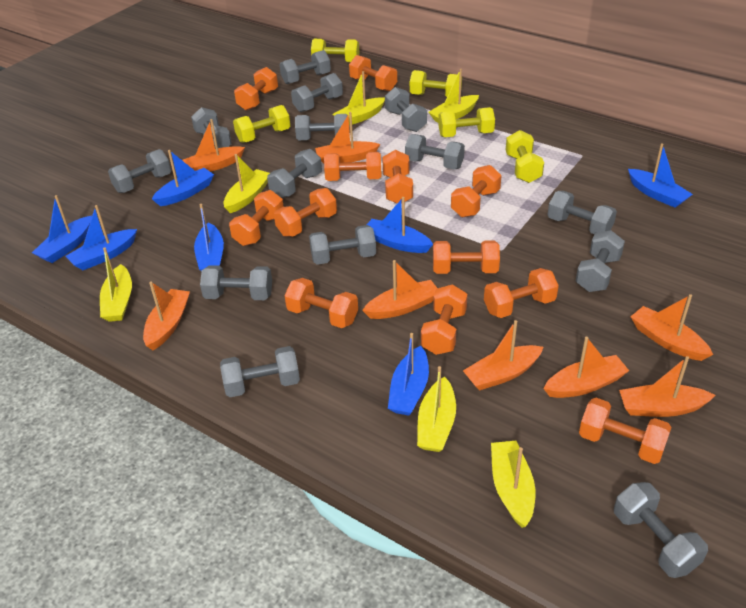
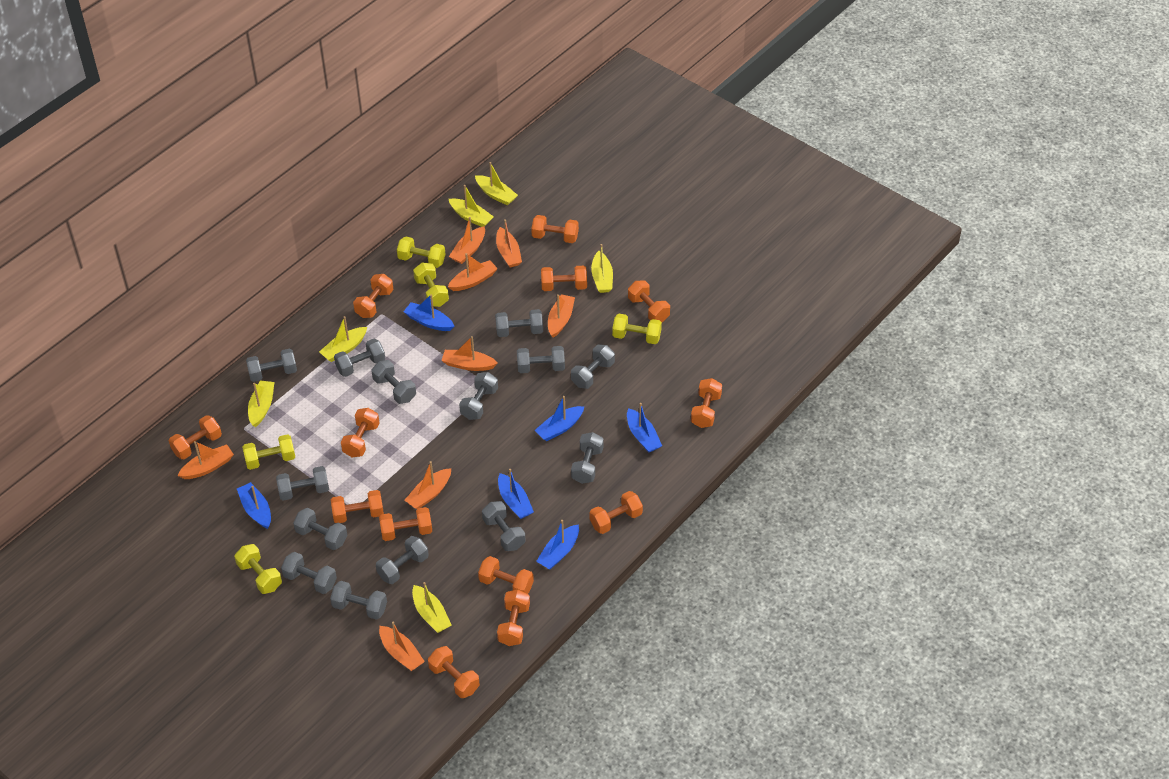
blue boat: 7 -> 6
orange dumbbell: 12 -> 13

